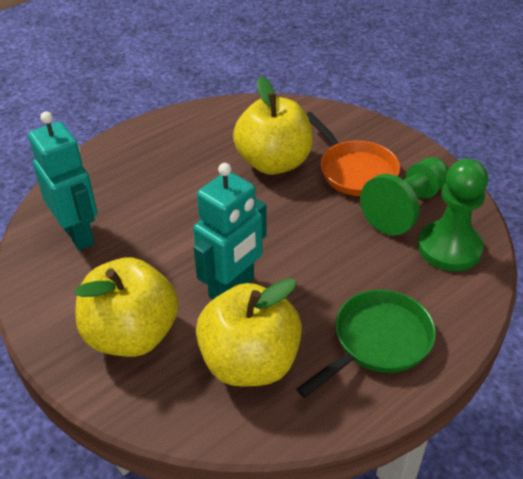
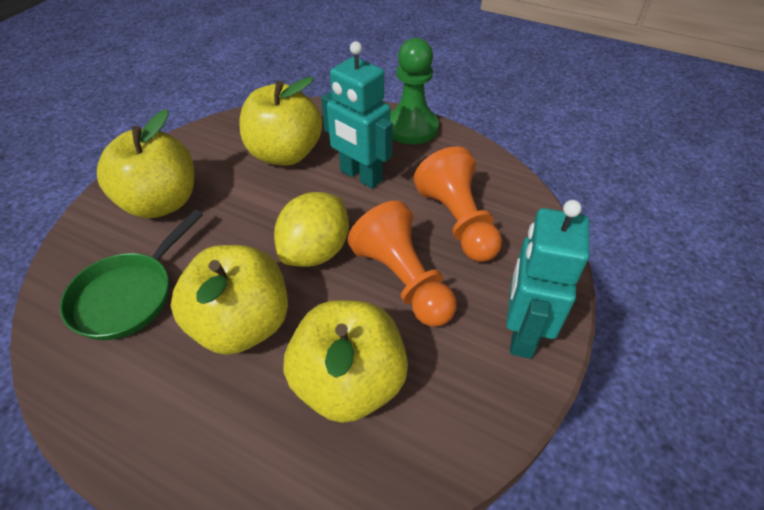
green pawn: 2 -> 1
orange pan: 1 -> 0
orange pawn: 0 -> 2
yellow apple: 3 -> 4
yellow lemon: 0 -> 1

